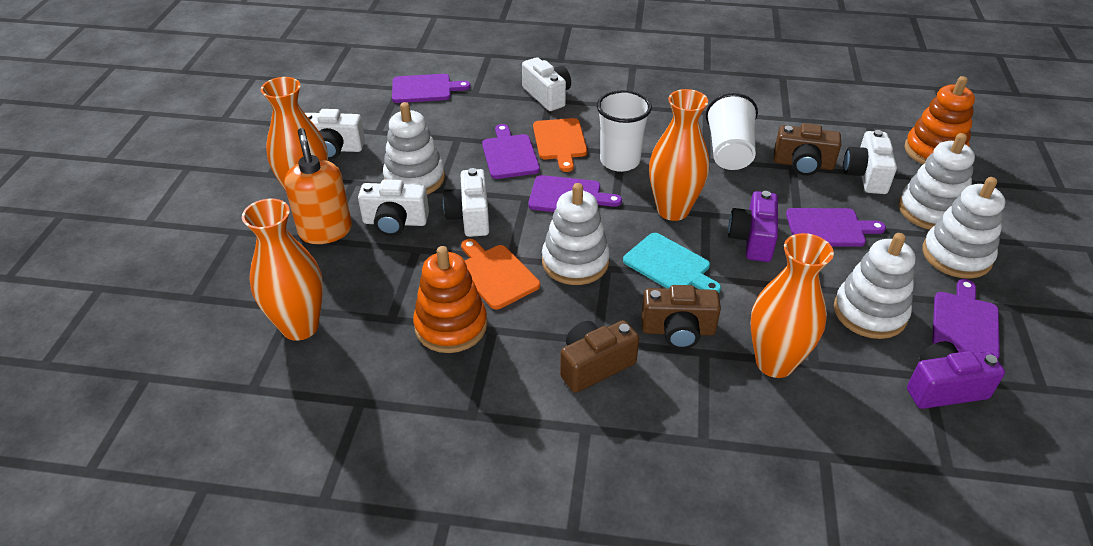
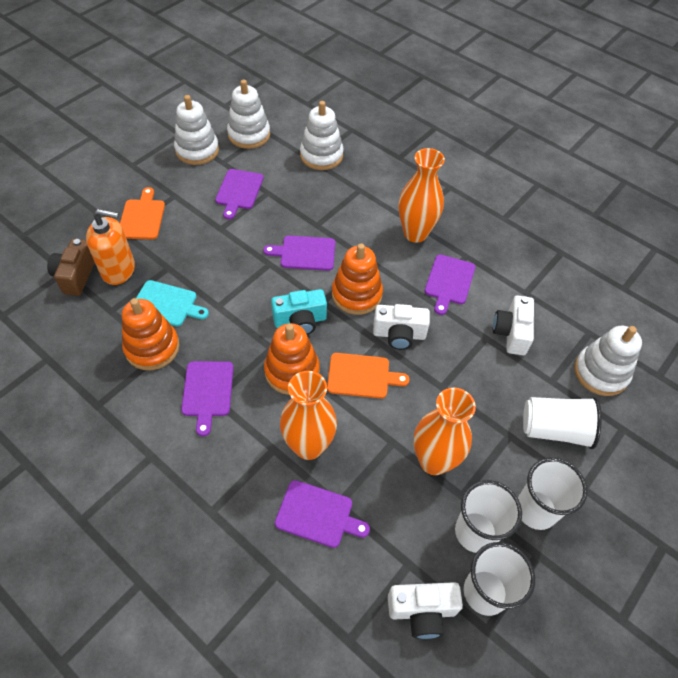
brown camera: 3 -> 1
orange stacking toy: 2 -> 3
orange vase: 4 -> 3
purple camera: 2 -> 0
turquoise camera: 0 -> 1
white camera: 5 -> 3
white cup: 2 -> 4
white stacking toy: 5 -> 4

